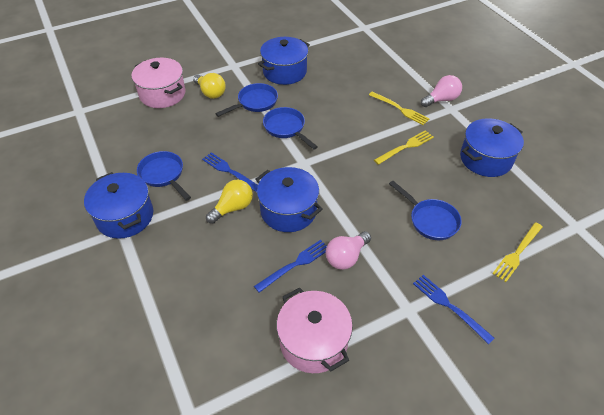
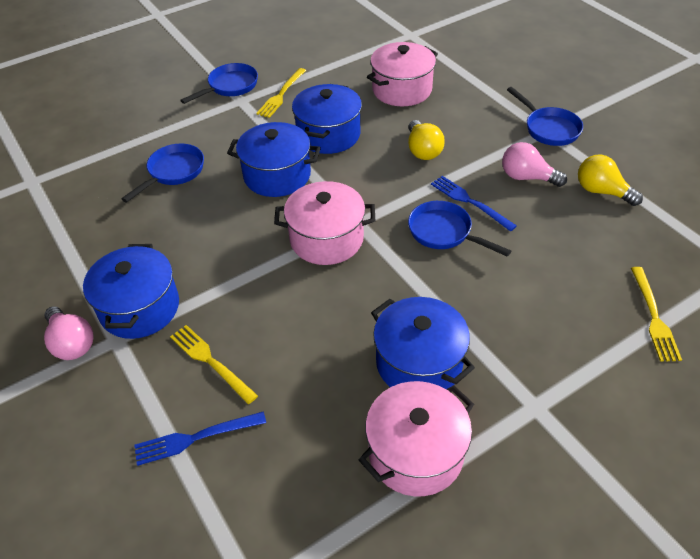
blue fork: 3 -> 2
pink pot: 2 -> 3

